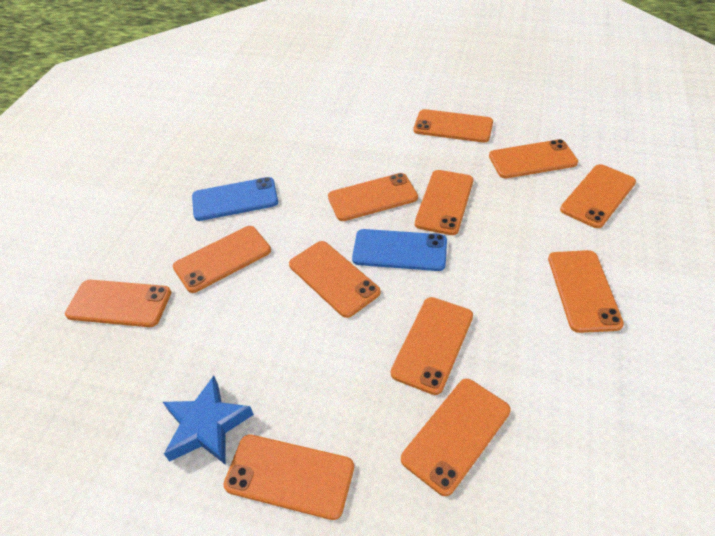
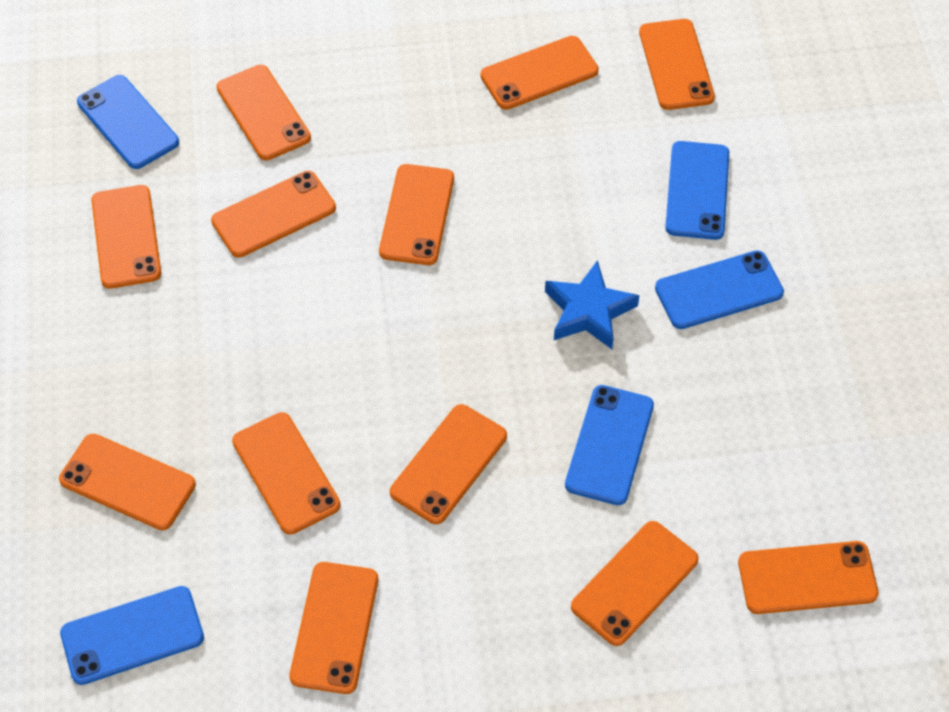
blue phone: 2 -> 5

